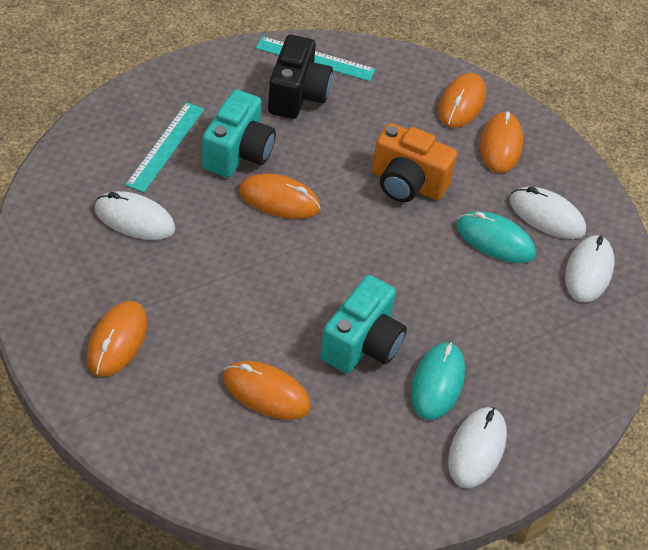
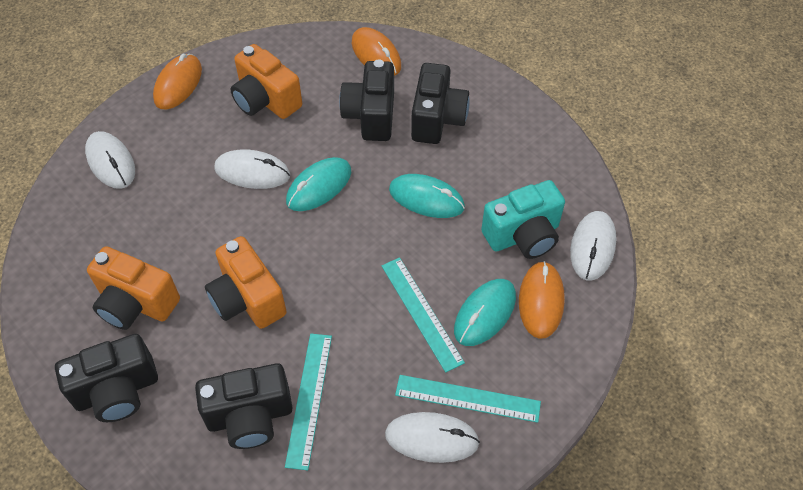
black camera: 1 -> 4
orange camera: 1 -> 3
orange mouse: 5 -> 3
turquoise camera: 2 -> 1
turquoise mouse: 2 -> 3
turquoise ruler: 2 -> 3

